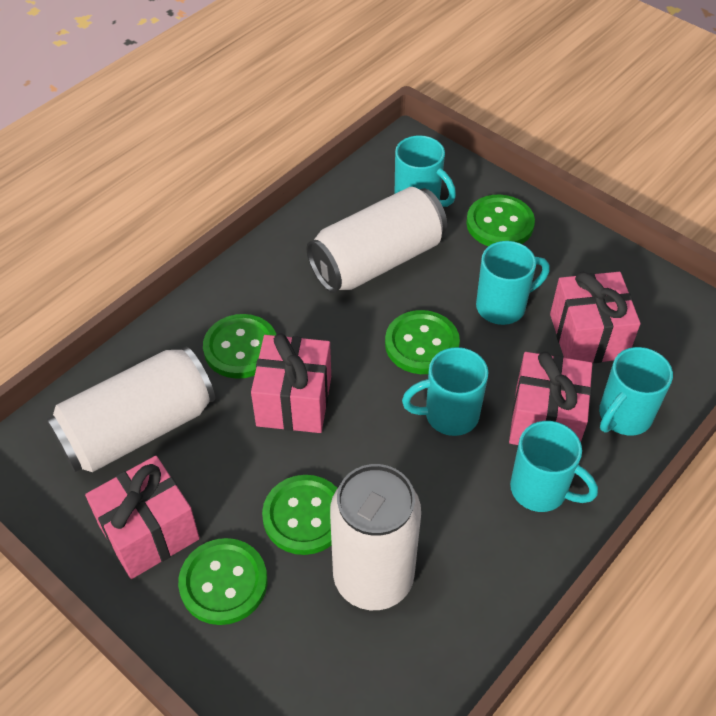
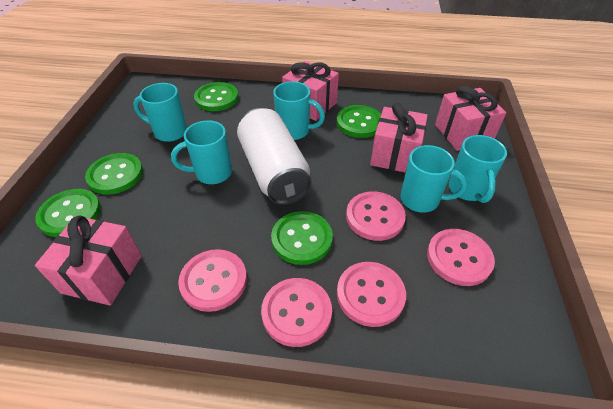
pink button: 0 -> 5
white can: 3 -> 1

